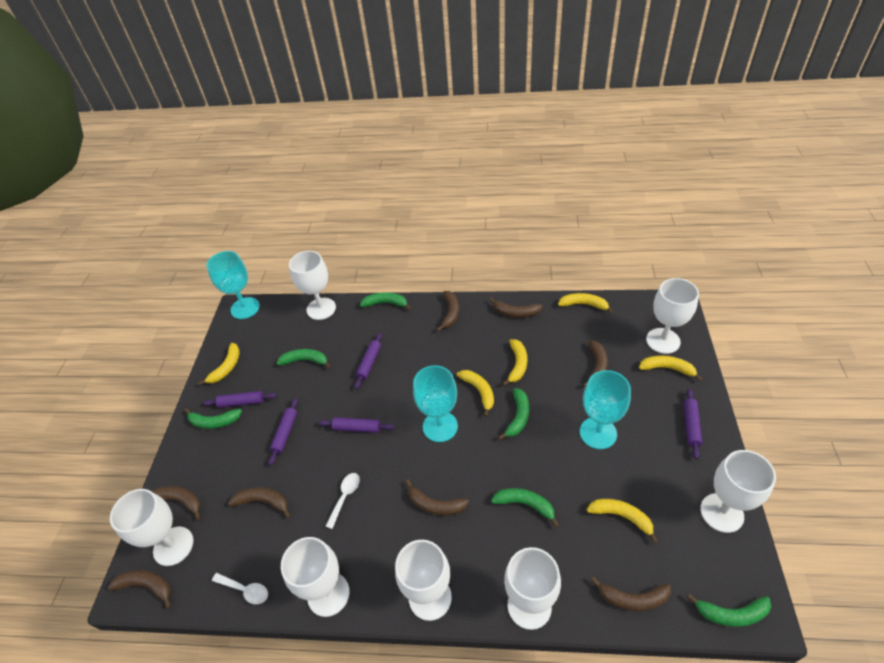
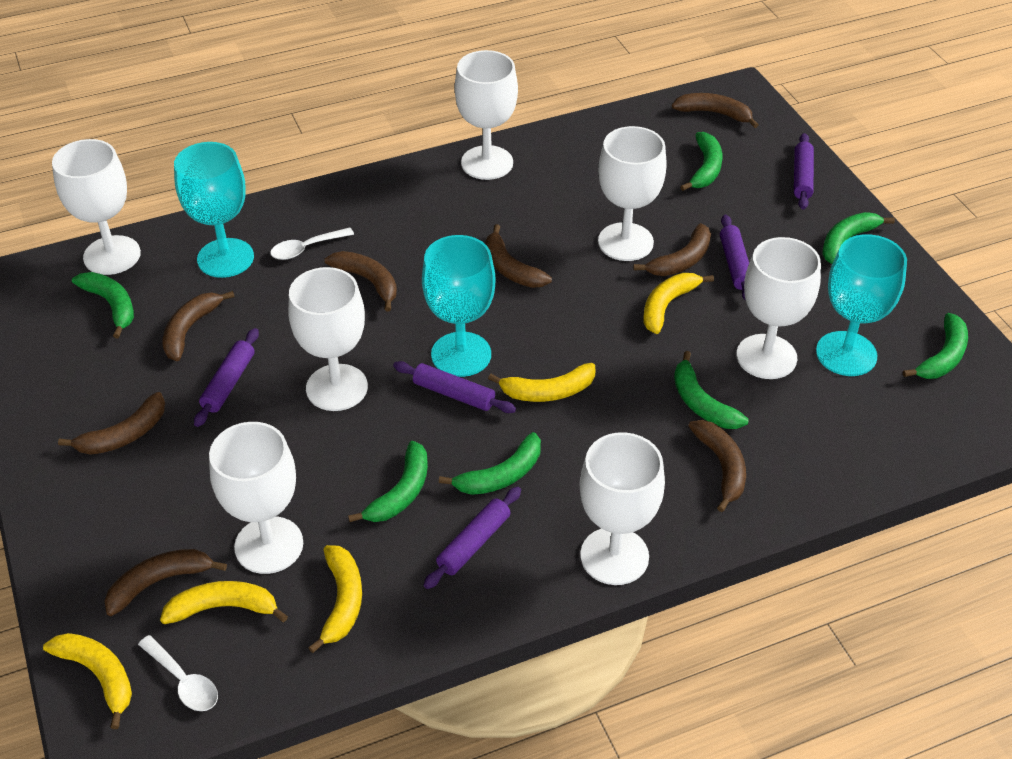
green banana: 6 -> 7
yellow banana: 6 -> 5

